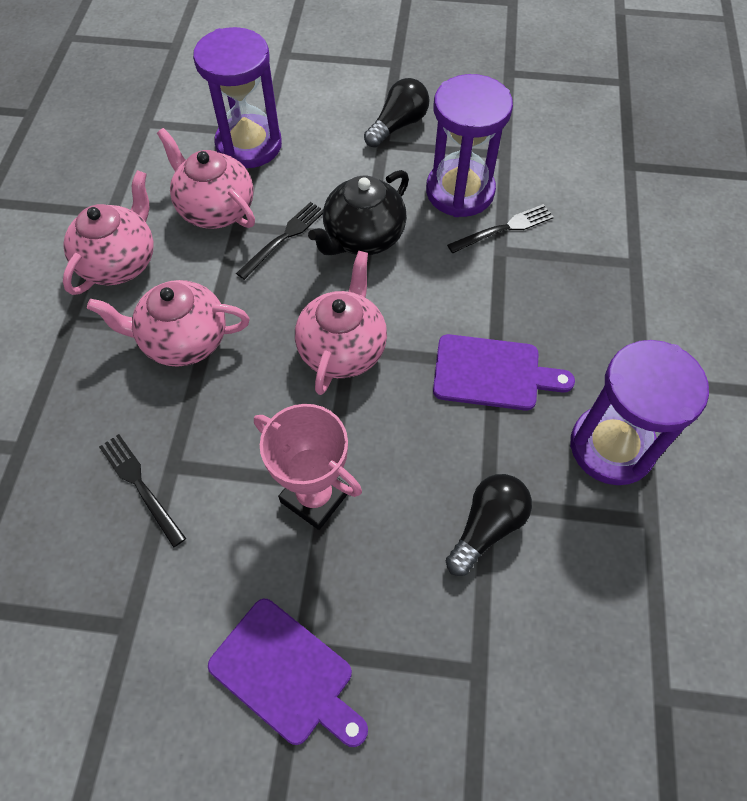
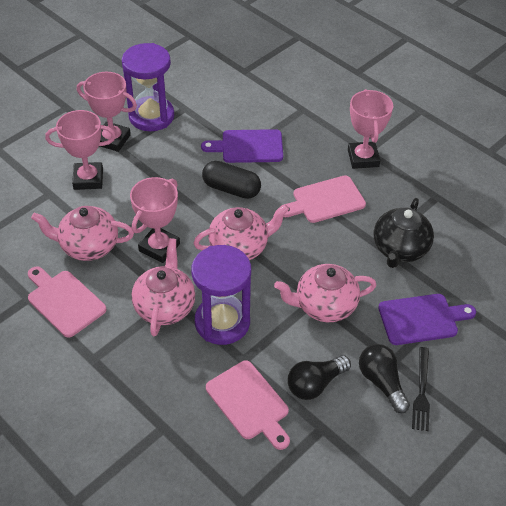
black capsule: 0 -> 1
black fork: 3 -> 1
pink cutting board: 0 -> 3
pink trophy: 1 -> 4
purple hourglass: 3 -> 2

